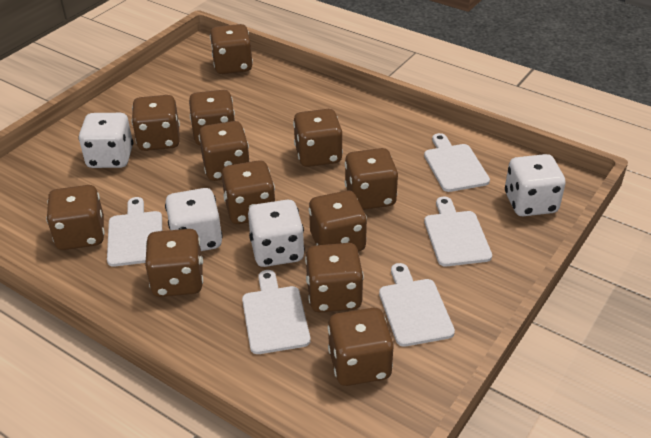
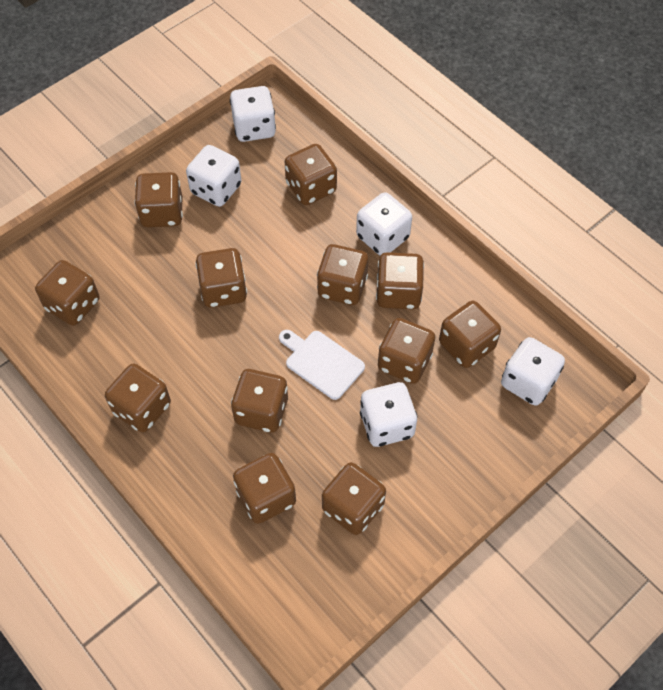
white cutting board: 5 -> 1
white dice: 4 -> 5

